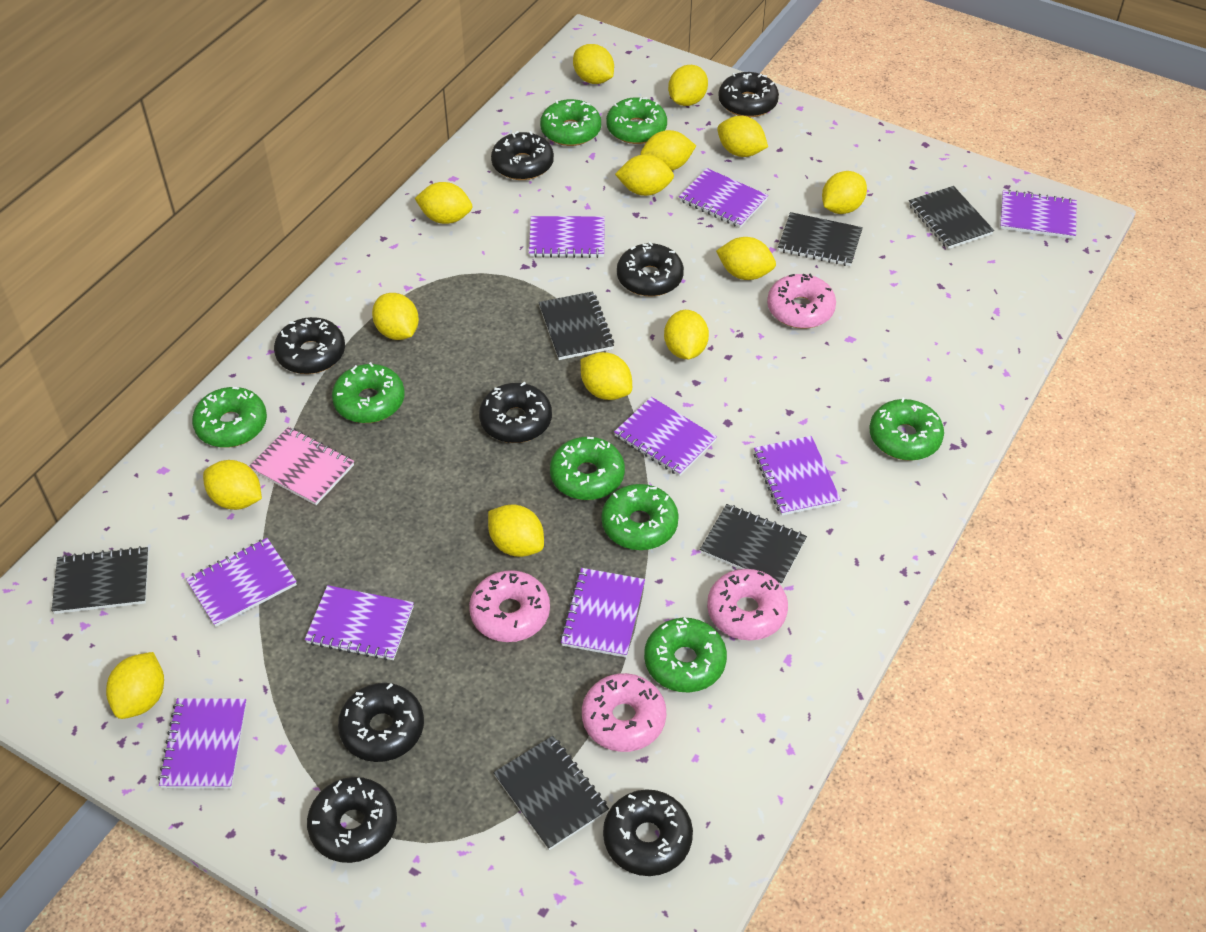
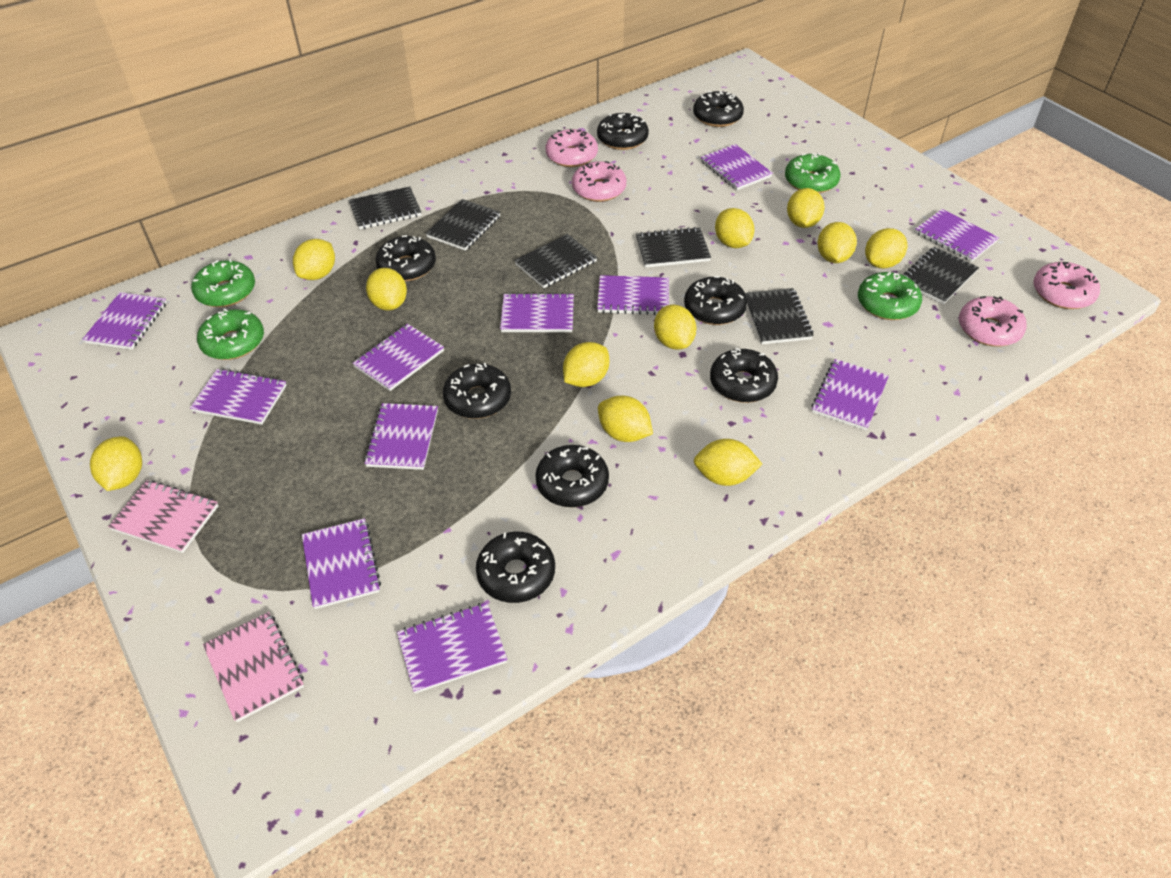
green donut: 8 -> 4
pink notebook: 1 -> 2
purple notebook: 9 -> 11
yellow lemon: 14 -> 11

